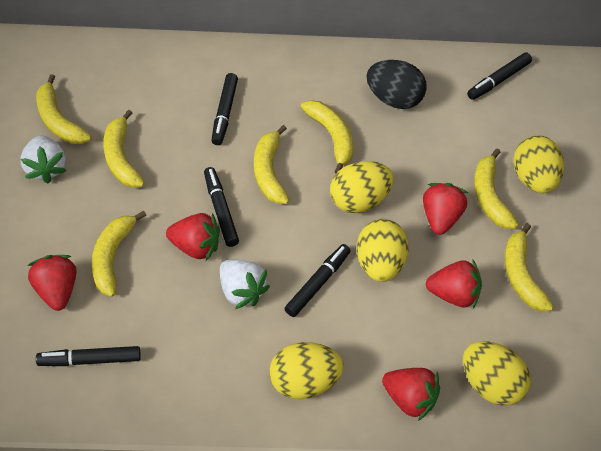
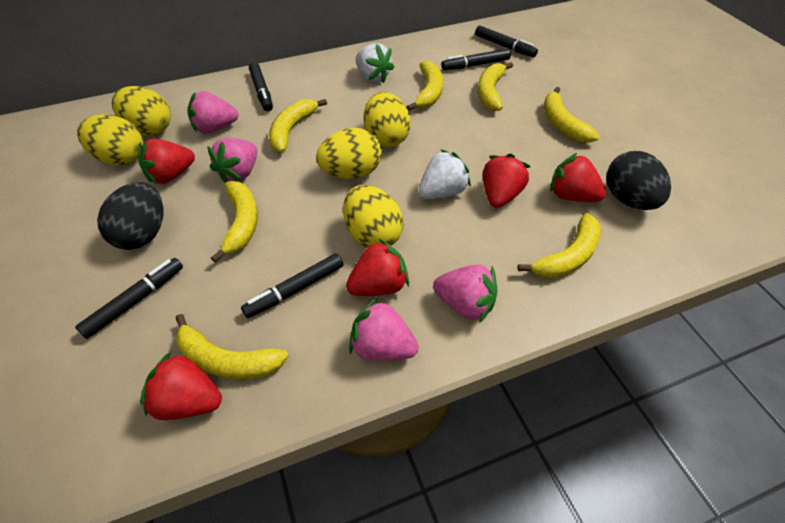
black egg: 1 -> 2
pink strawberry: 0 -> 4

